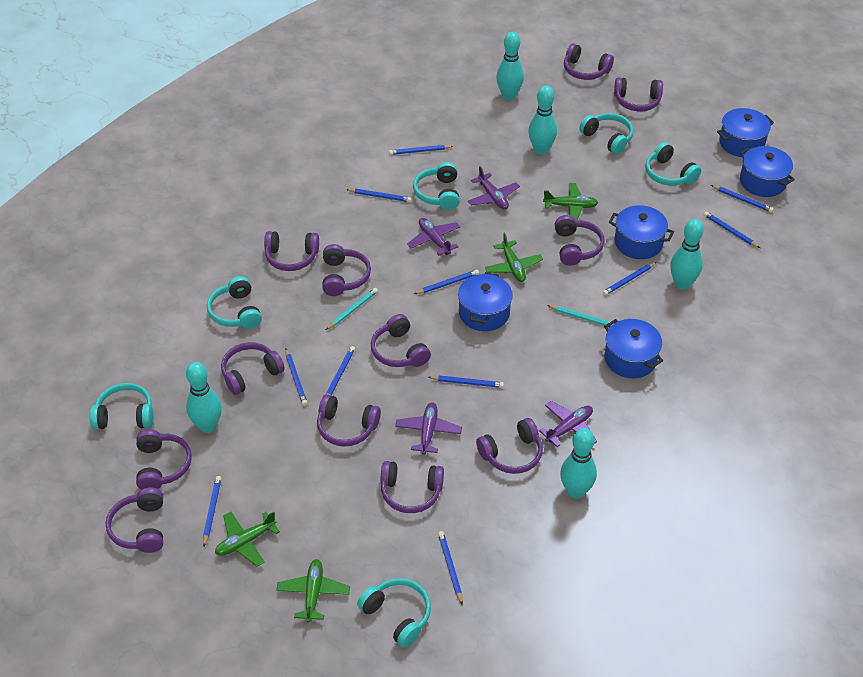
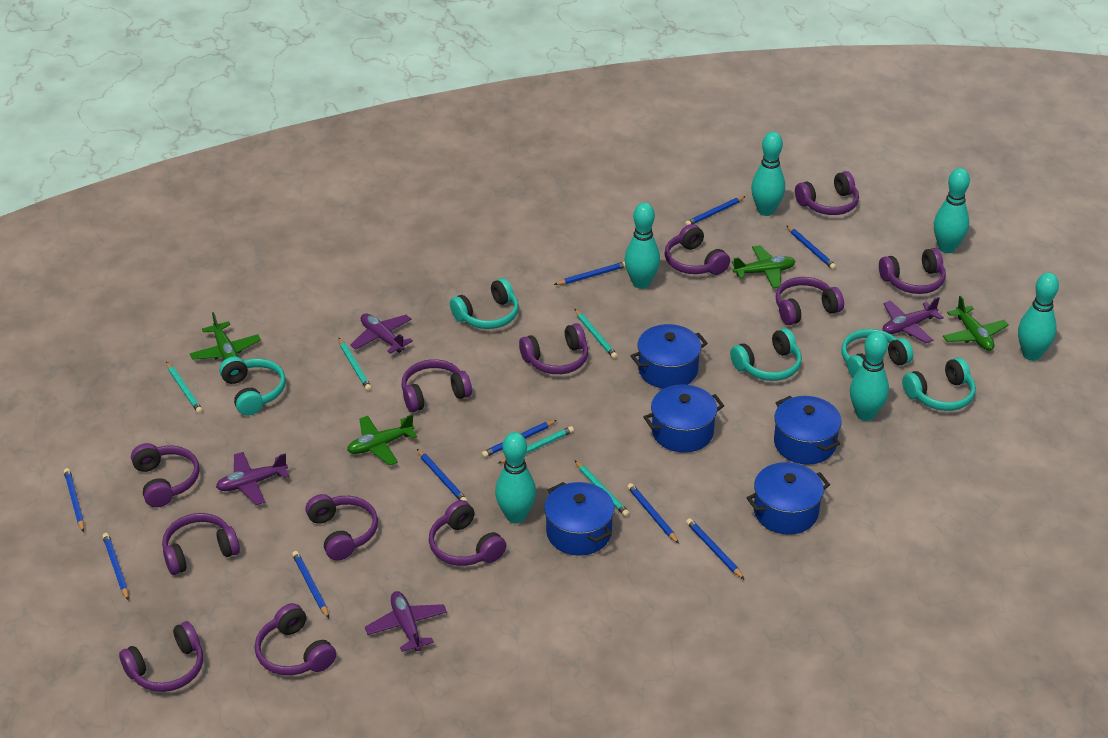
blue pencil: 11 -> 10
turquoise bowling pin: 5 -> 6
turquoise headphones: 6 -> 5
turquoise pencil: 2 -> 5

